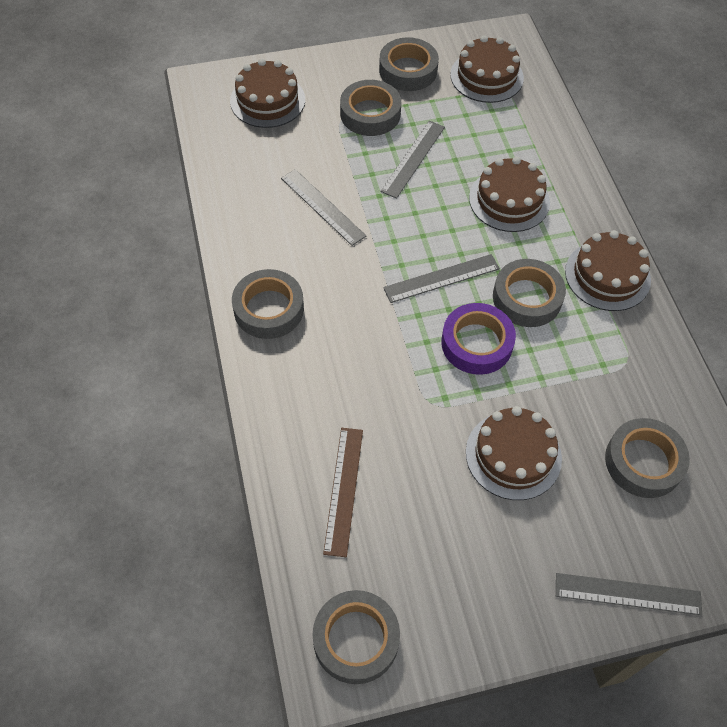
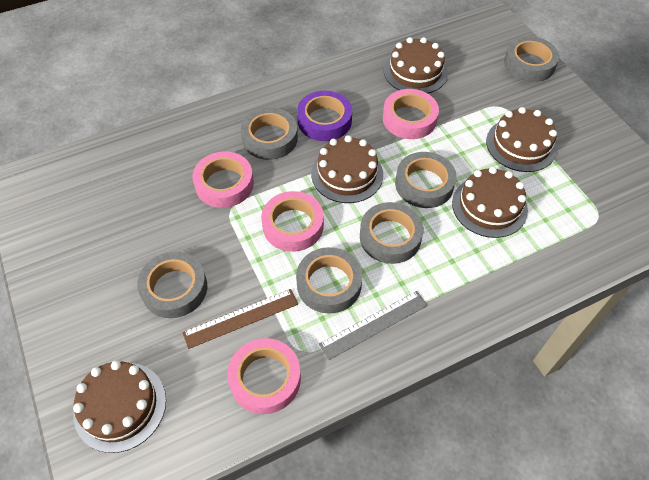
grey ruler: 4 -> 1
pink tape: 0 -> 4

